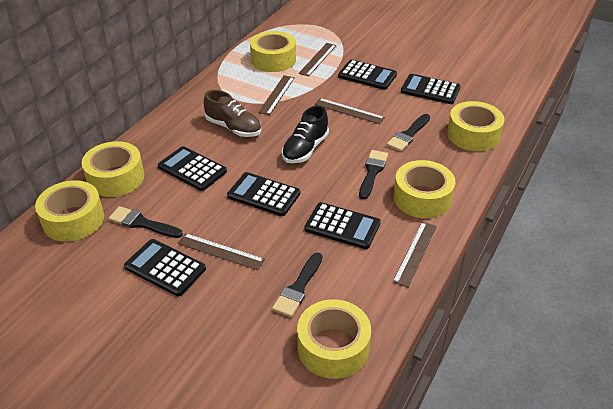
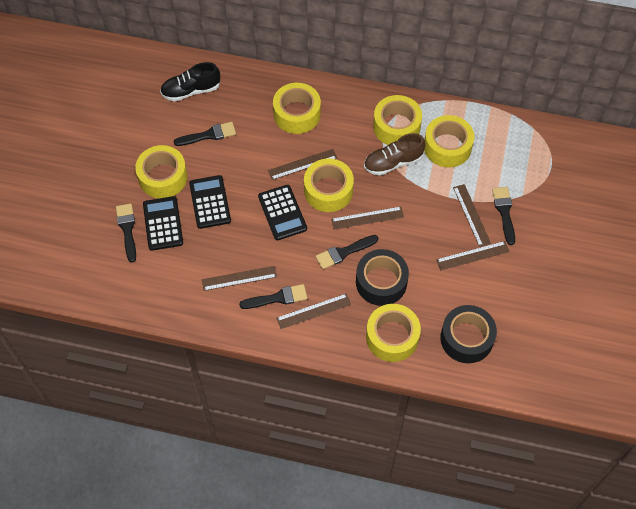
black brush: 4 -> 5
black calculator: 6 -> 3
black tape: 0 -> 2
brown ruler: 5 -> 6

